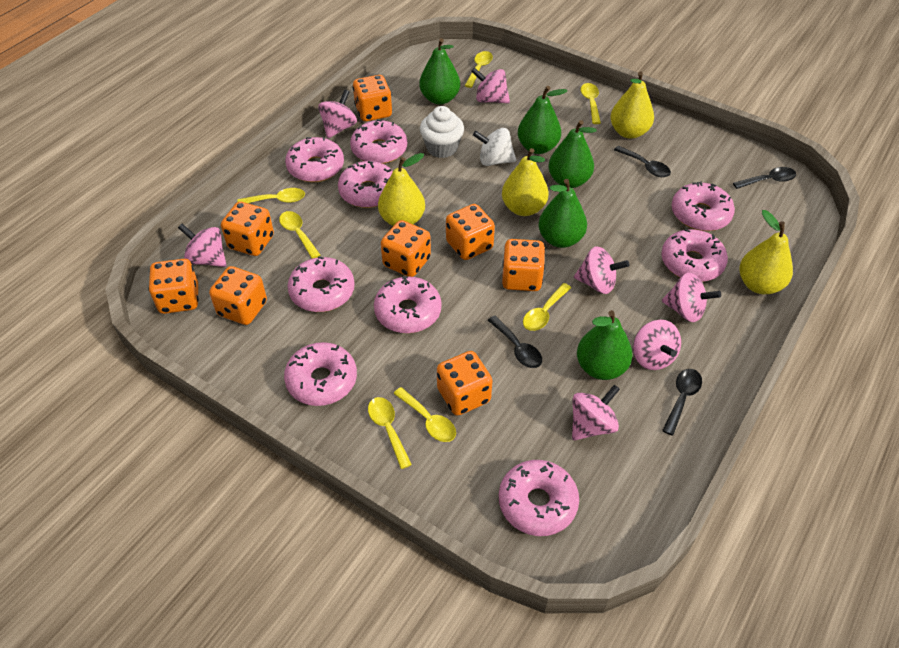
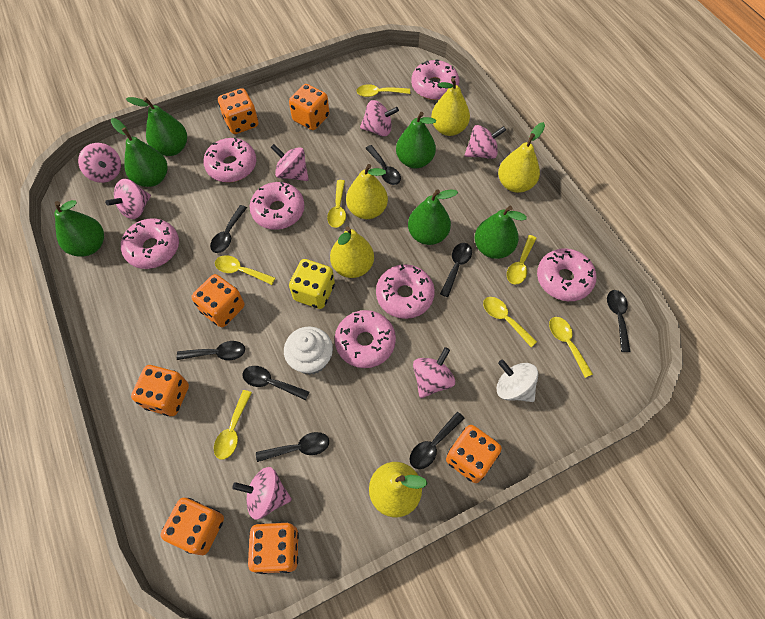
black spoon: 4 -> 8
green pear: 5 -> 6
orange dice: 8 -> 7
pink donut: 9 -> 7
yellow dice: 0 -> 1
yellow pear: 4 -> 5

